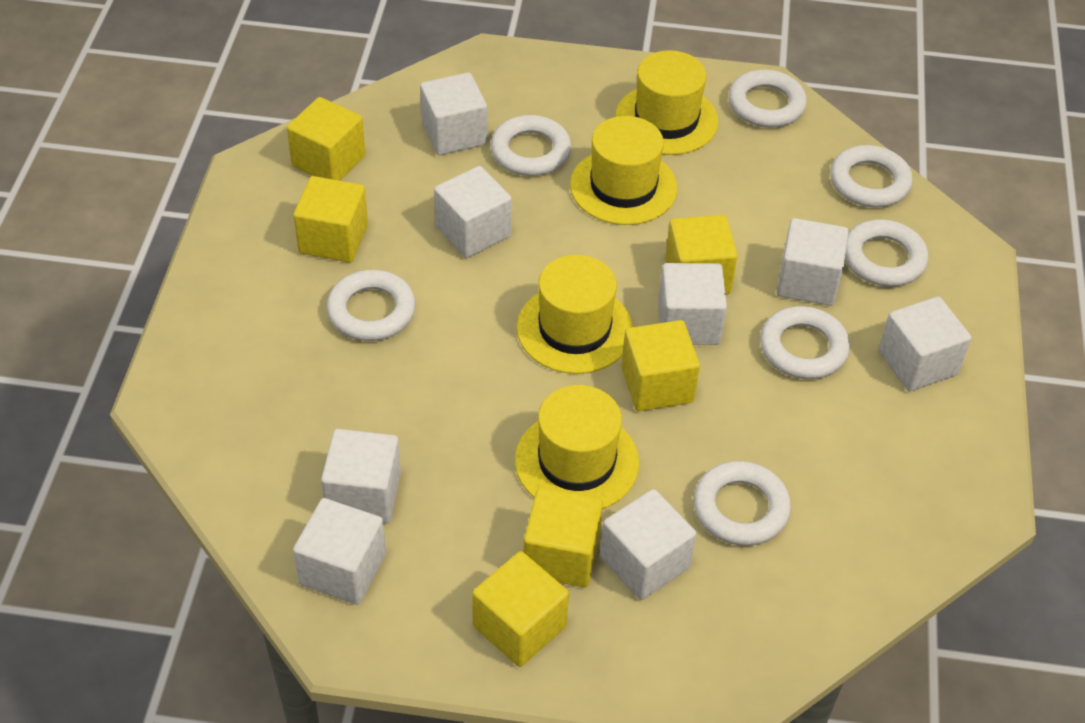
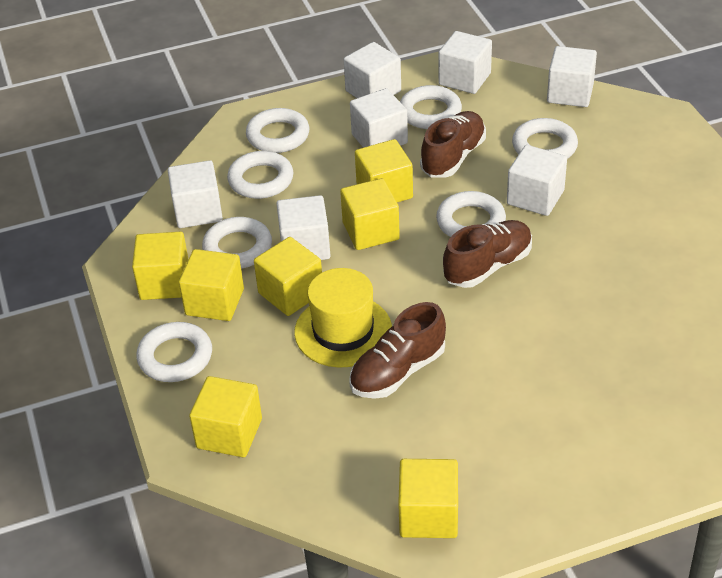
brown shoe: 0 -> 3
white cube: 8 -> 7
yellow cube: 6 -> 7
yellow hat: 4 -> 1

